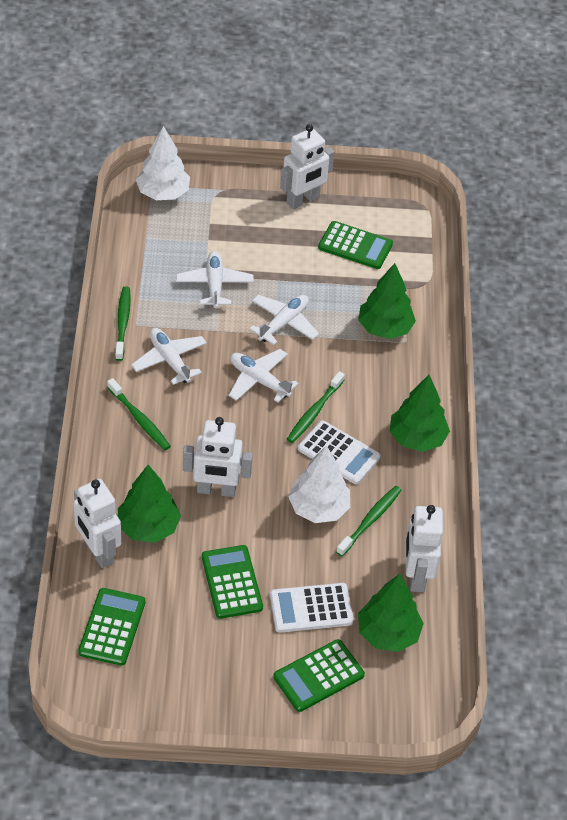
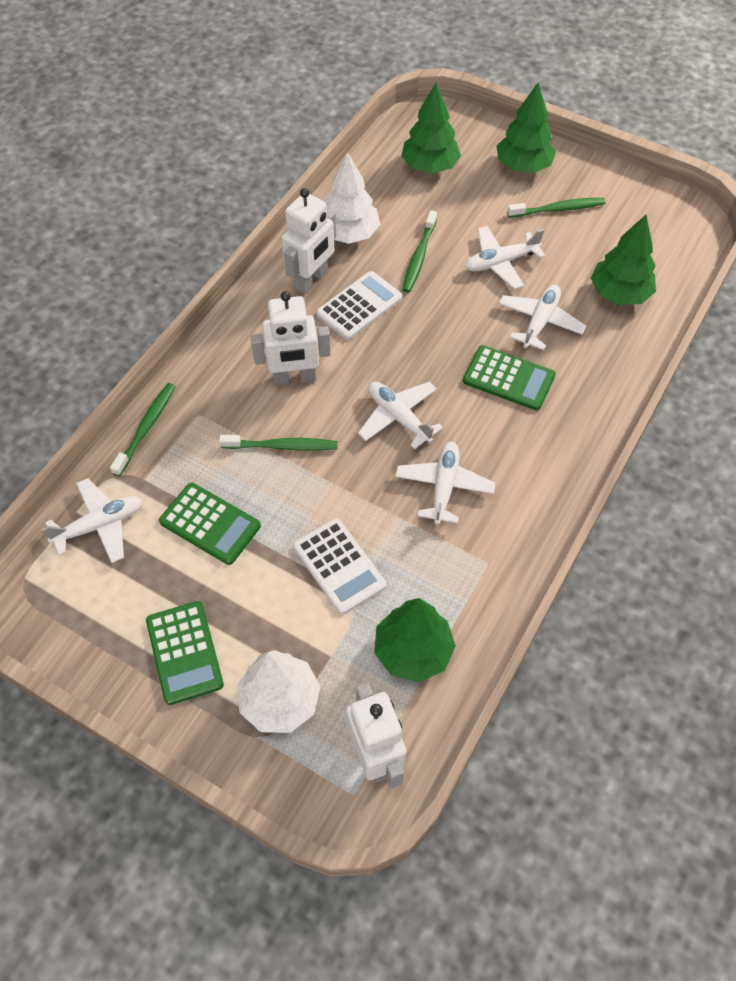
green calculator: 4 -> 3
white plane: 4 -> 5
white robot: 4 -> 3

